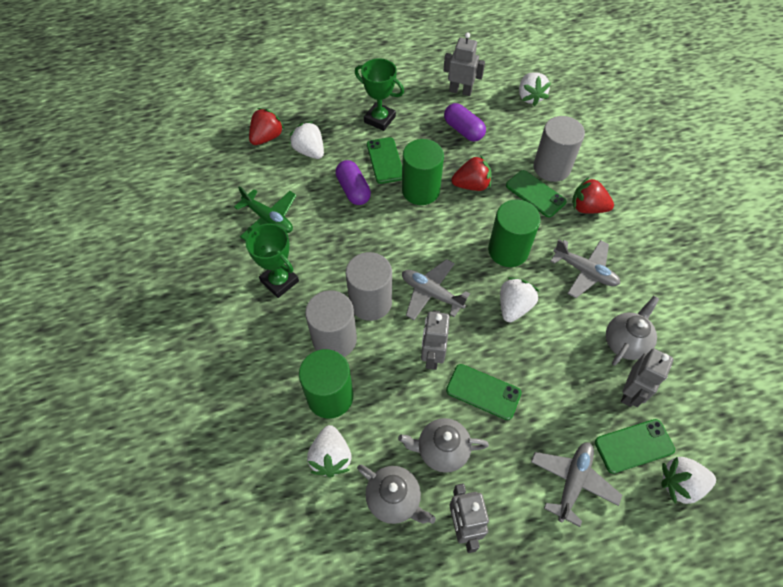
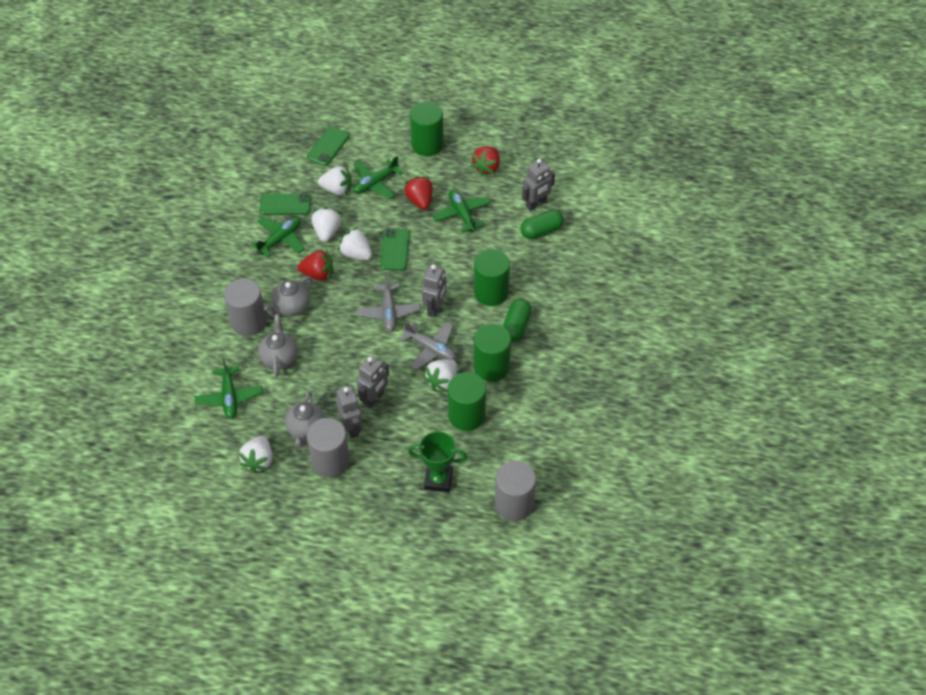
green capsule: 0 -> 2
green cylinder: 3 -> 4
green phone: 4 -> 3
green plane: 1 -> 4
green trophy: 2 -> 1
grey plane: 3 -> 2
purple capsule: 2 -> 0

